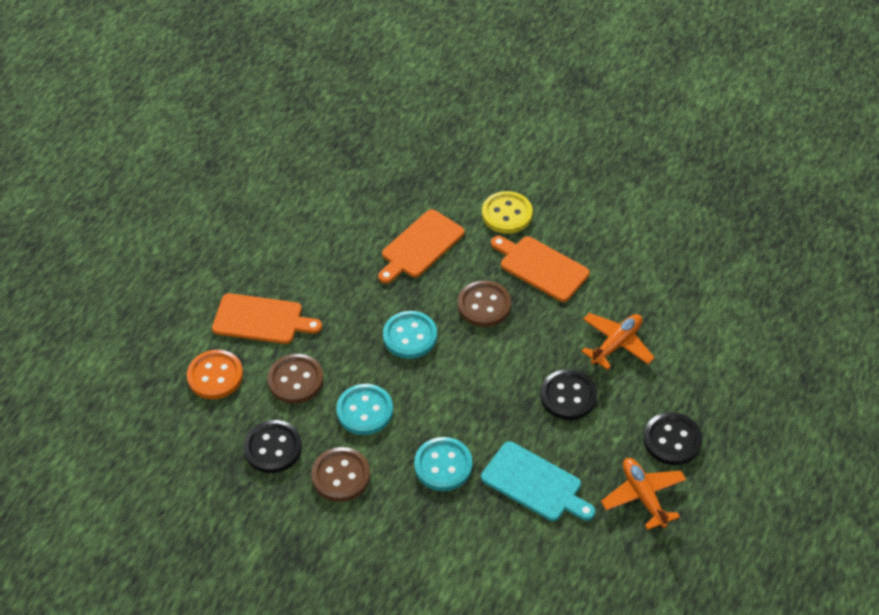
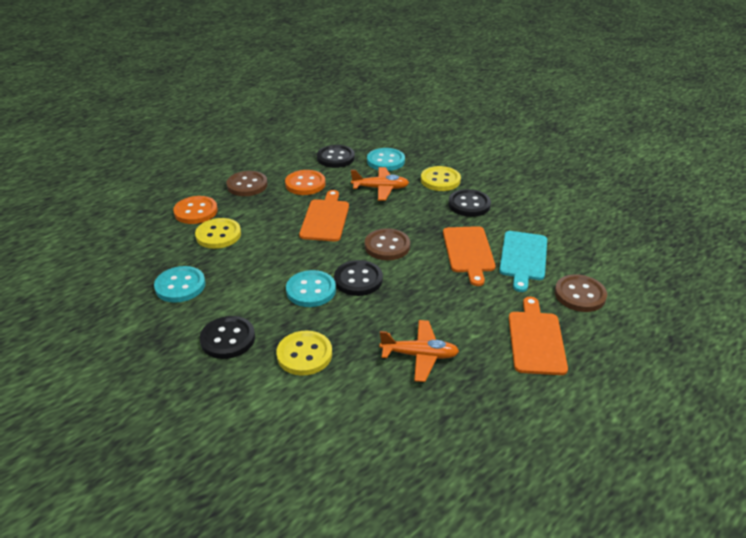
black button: 3 -> 4
orange button: 1 -> 2
yellow button: 1 -> 3

